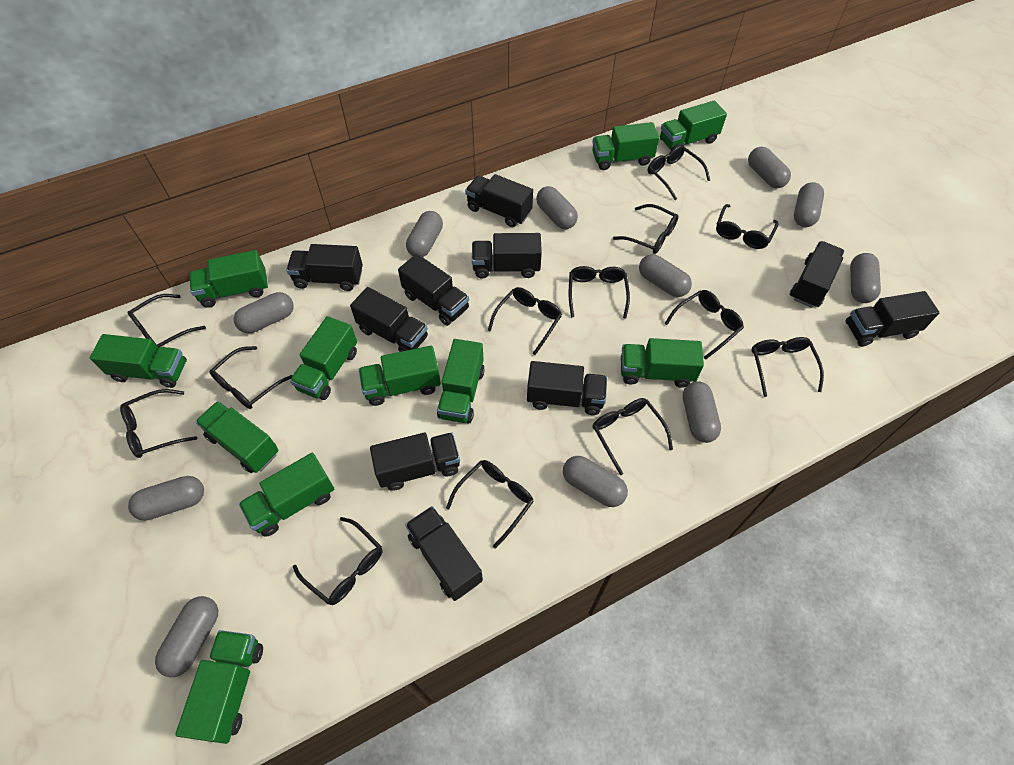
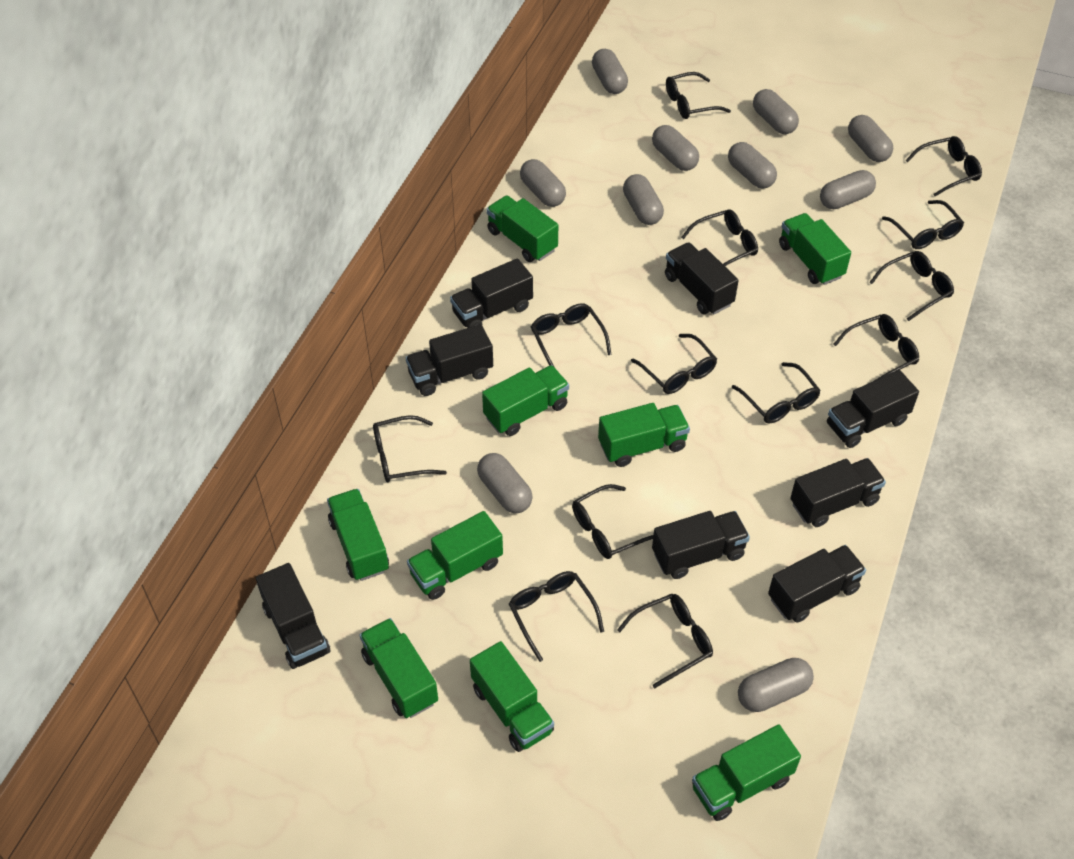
black truck: 10 -> 8
green truck: 11 -> 9
grey capsule: 11 -> 10

